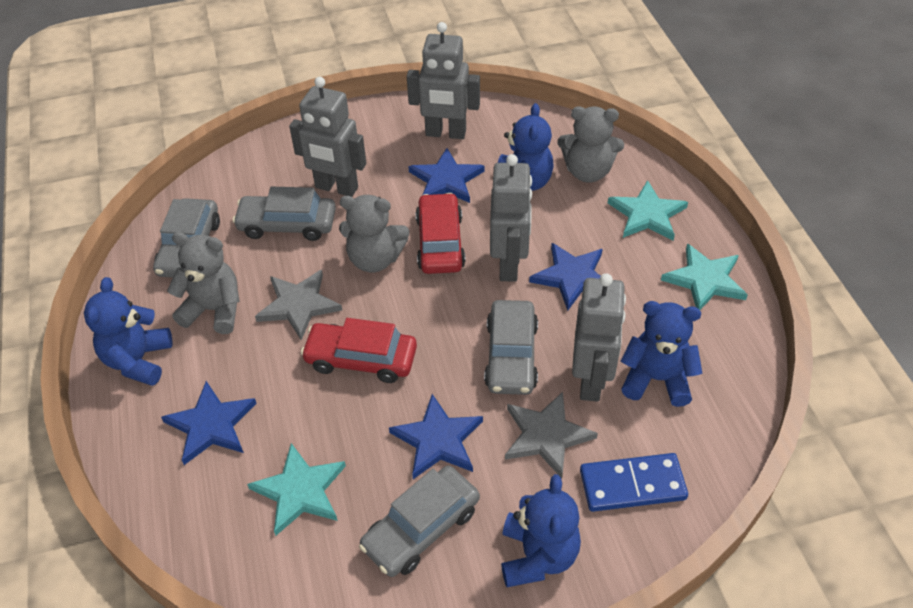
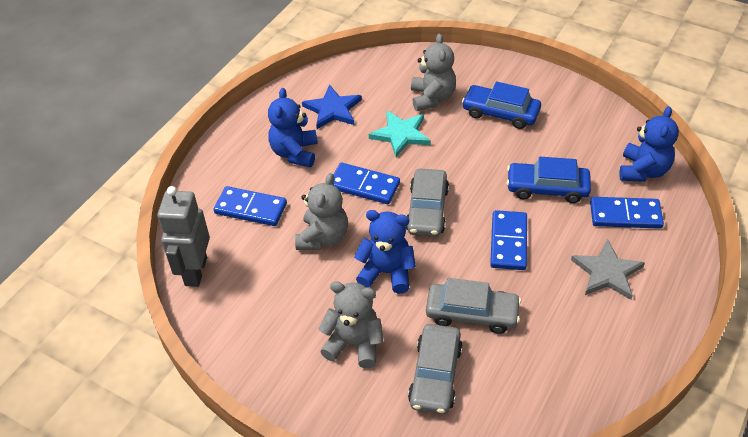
blue car: 0 -> 2
blue domino: 1 -> 4
blue star: 4 -> 1
blue teddy bear: 4 -> 3
grey car: 4 -> 3
grey robot: 4 -> 1
grey star: 2 -> 1
red car: 2 -> 0
turquoise star: 3 -> 1

